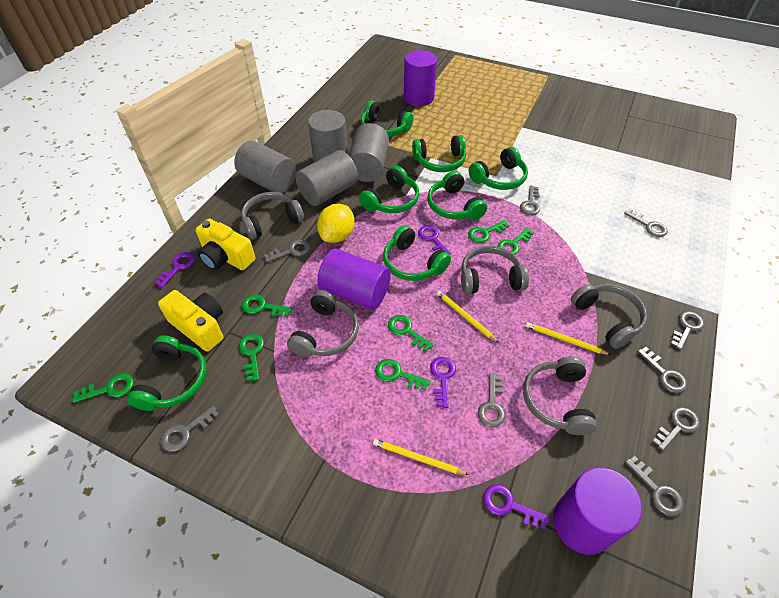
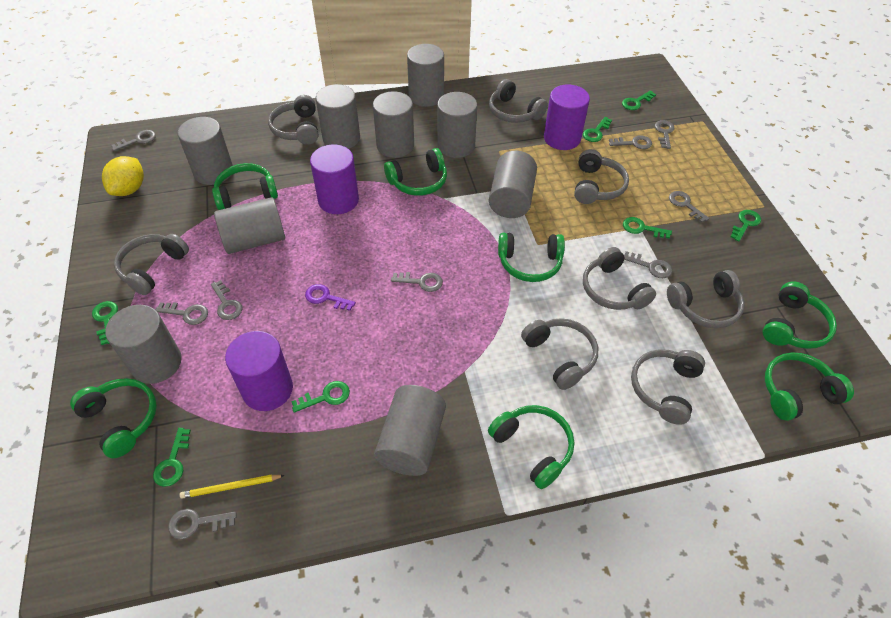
grey cylinder: 4 -> 9
grey headphones: 5 -> 8
purple key: 4 -> 1
yellow camera: 2 -> 0
yellow pencil: 3 -> 1

